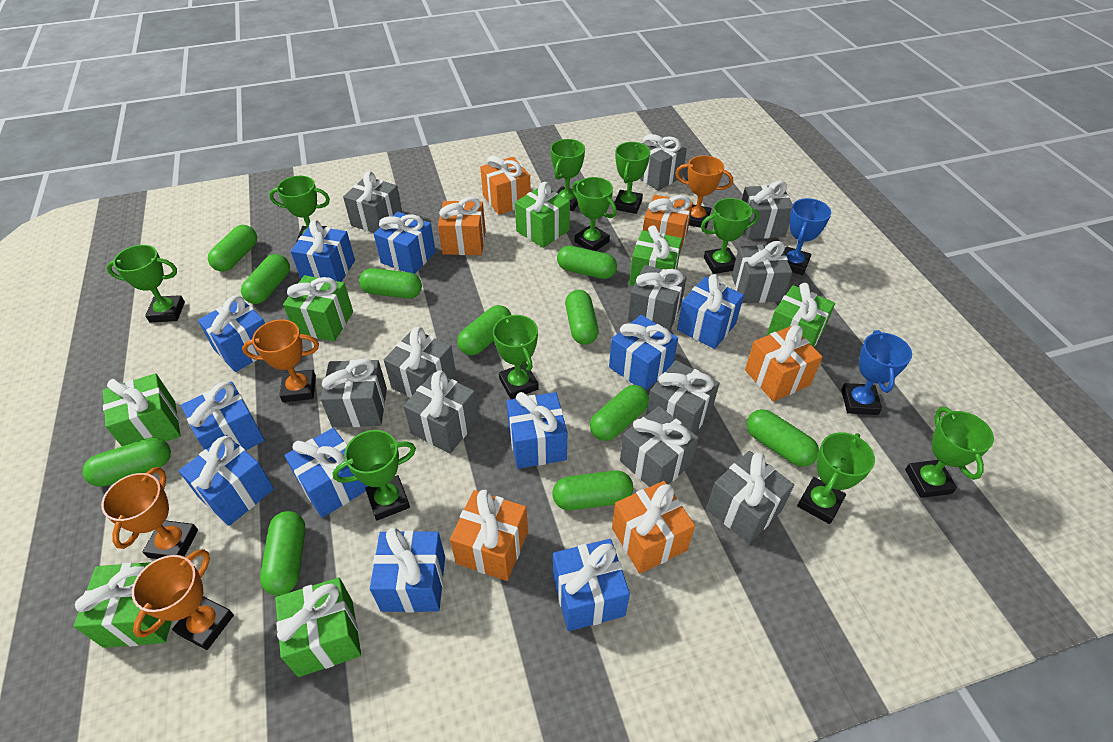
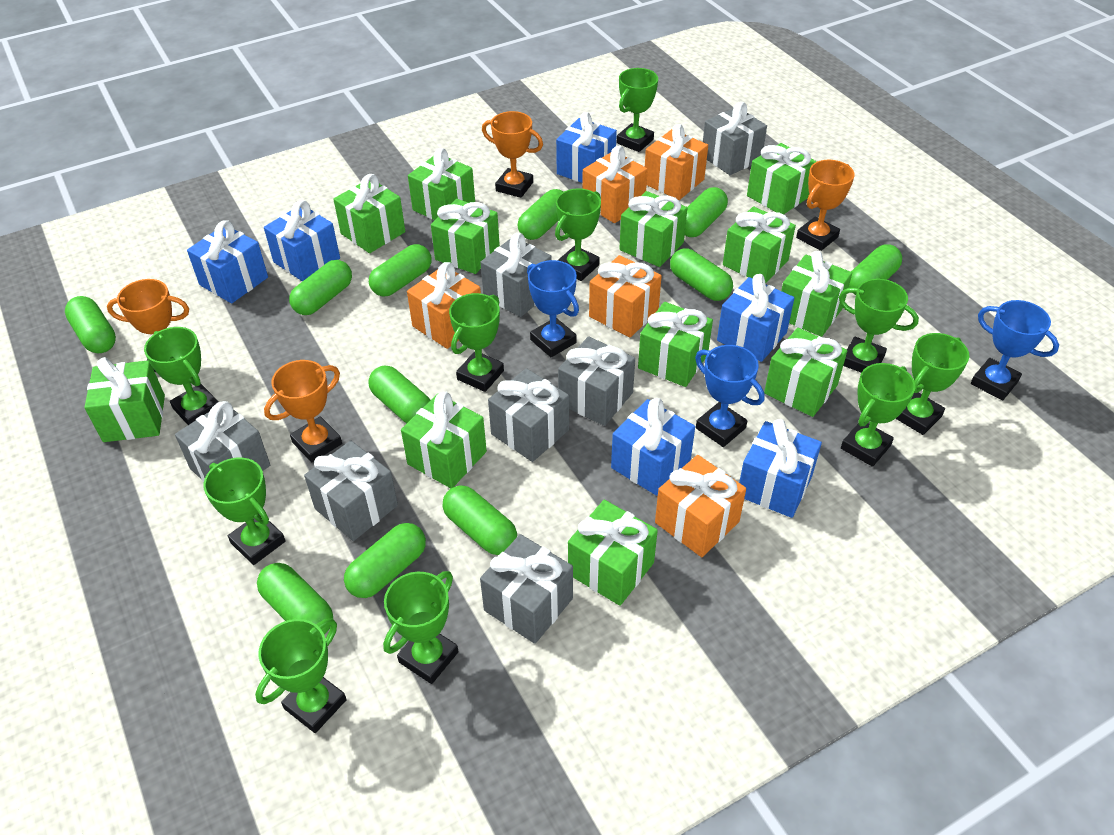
blue gift: 11 -> 6
blue trophy: 2 -> 3
green gift: 7 -> 12
grey gift: 11 -> 7
orange gift: 6 -> 5

